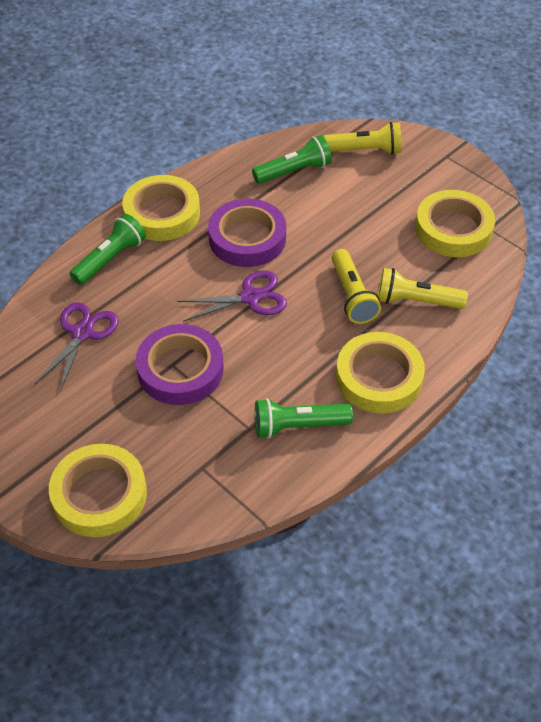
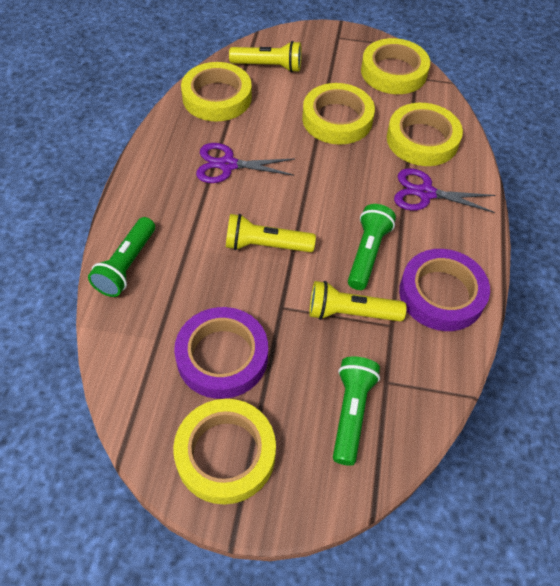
yellow tape: 4 -> 5

